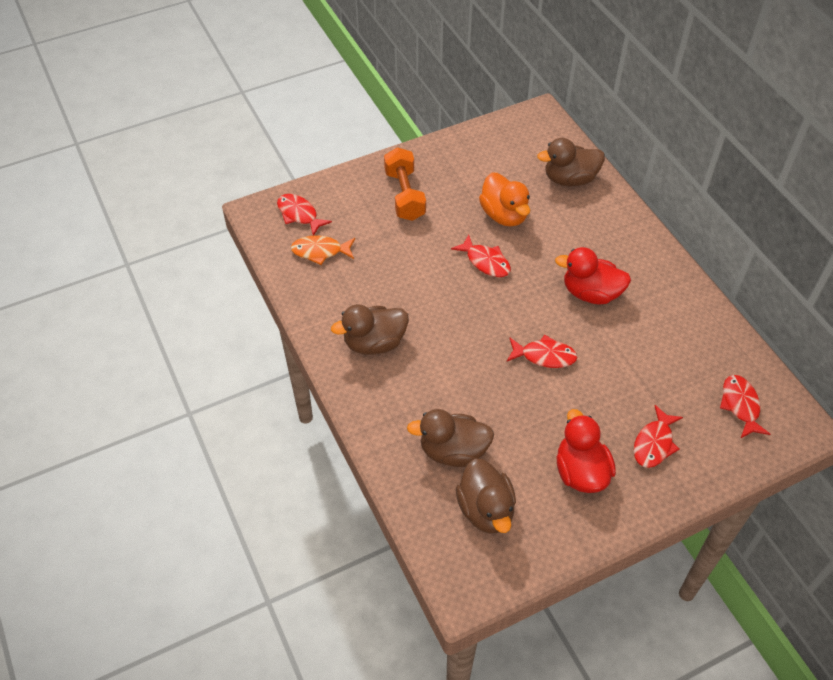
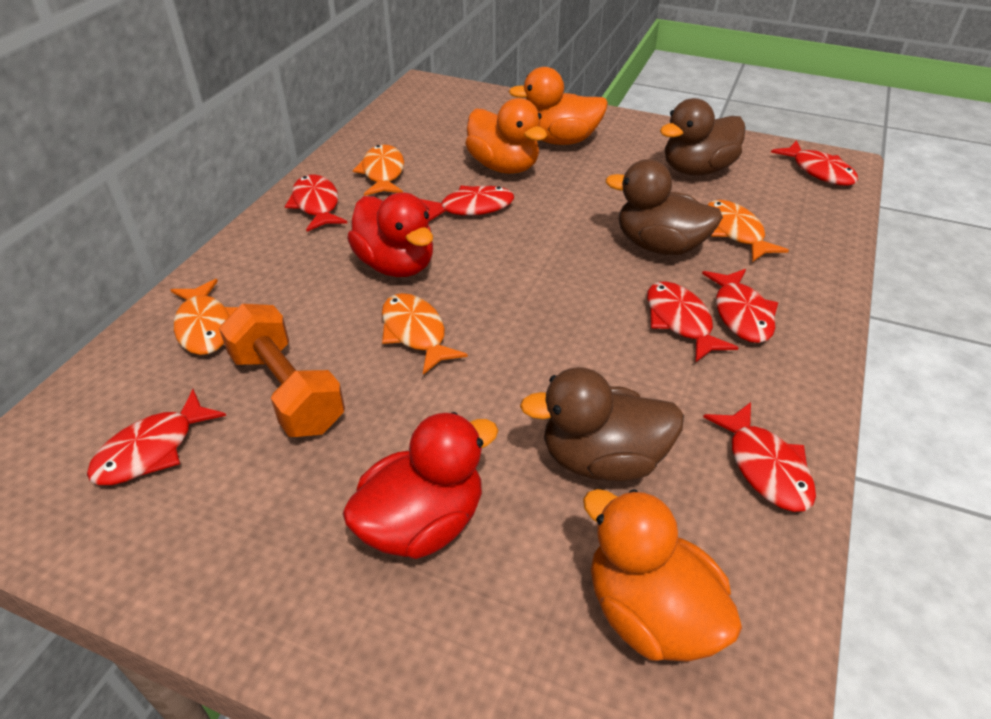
brown duck: 4 -> 3
orange duck: 1 -> 3
orange fish: 1 -> 4
red fish: 5 -> 7

